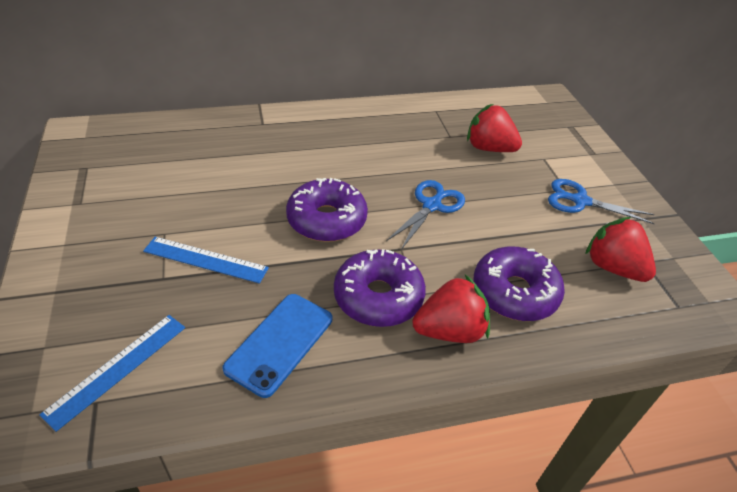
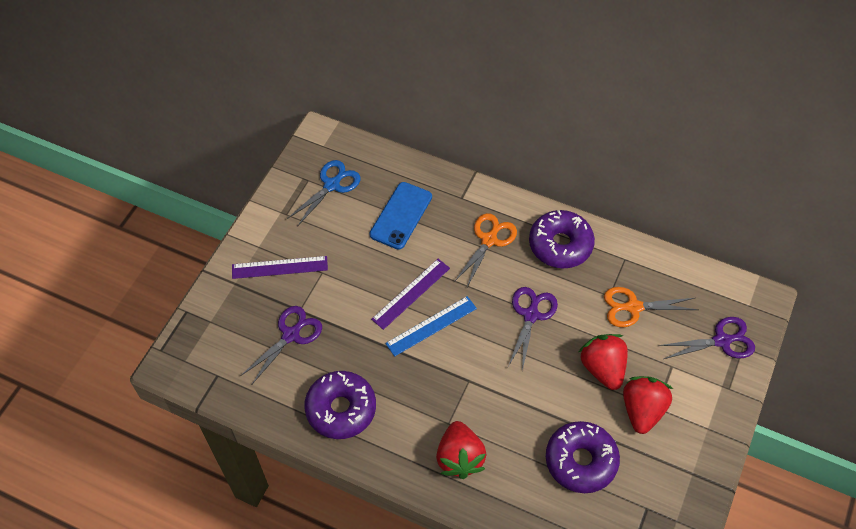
blue ruler: 2 -> 1
blue scissors: 2 -> 1
orange scissors: 0 -> 2
purple ruler: 0 -> 2
purple scissors: 0 -> 3

